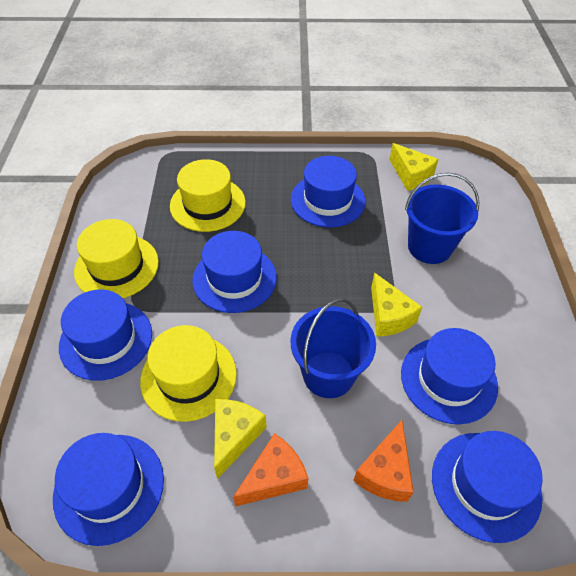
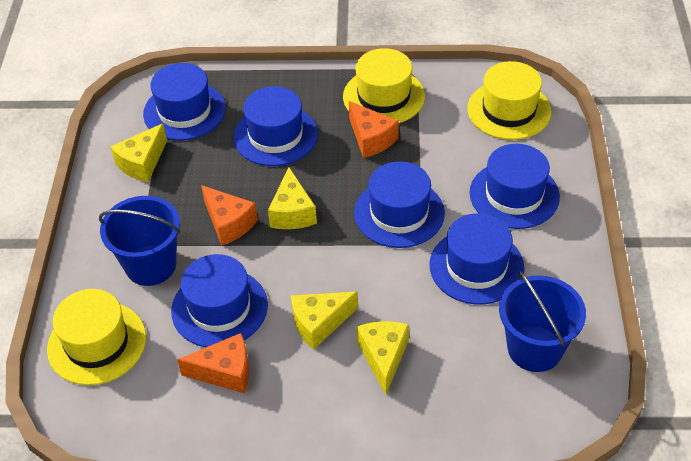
orange cheese: 2 -> 3
yellow cheese: 3 -> 4

